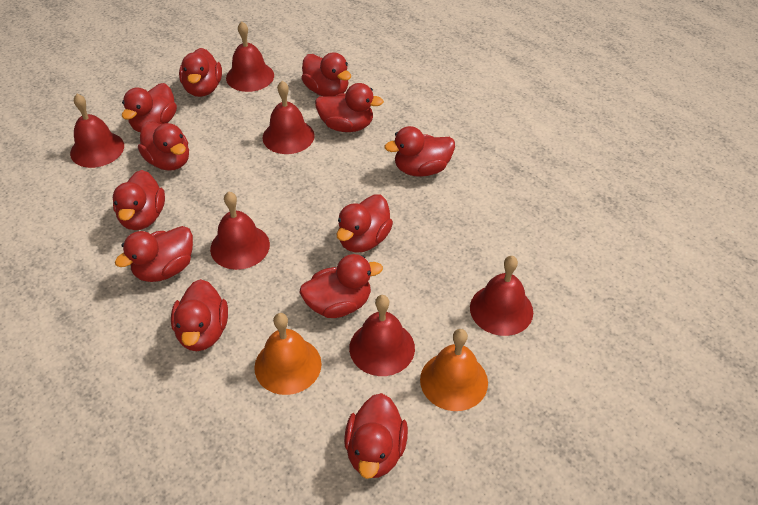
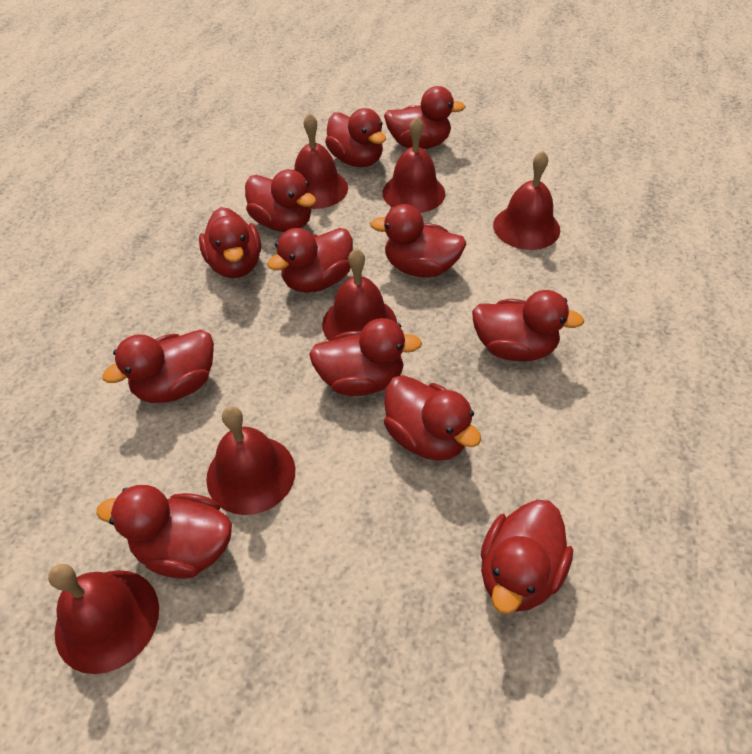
orange bell: 2 -> 0

